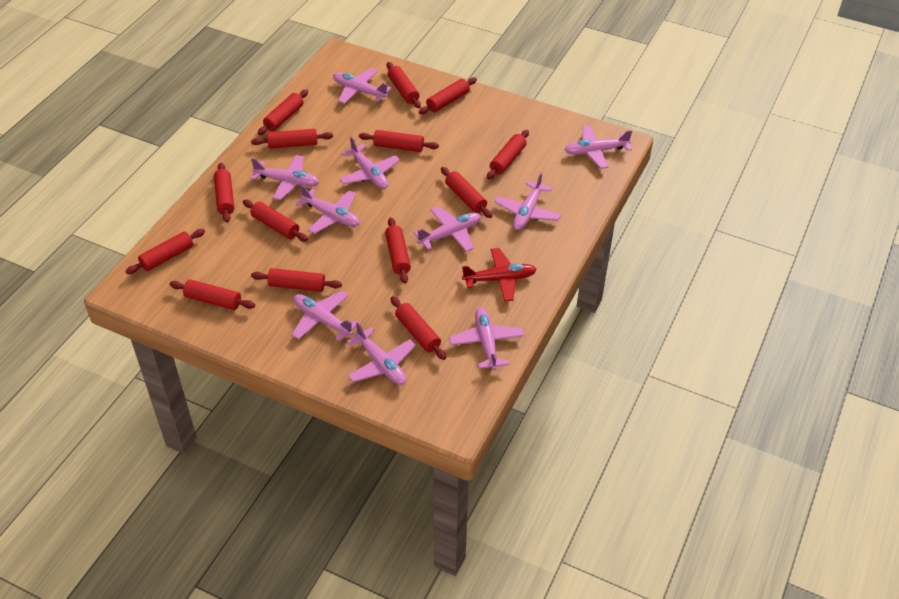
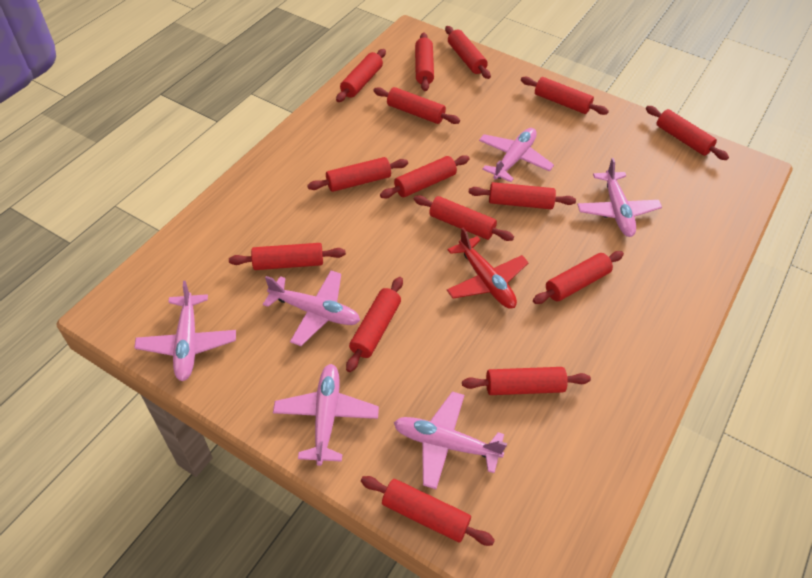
pink plane: 10 -> 6
red rolling pin: 14 -> 15

